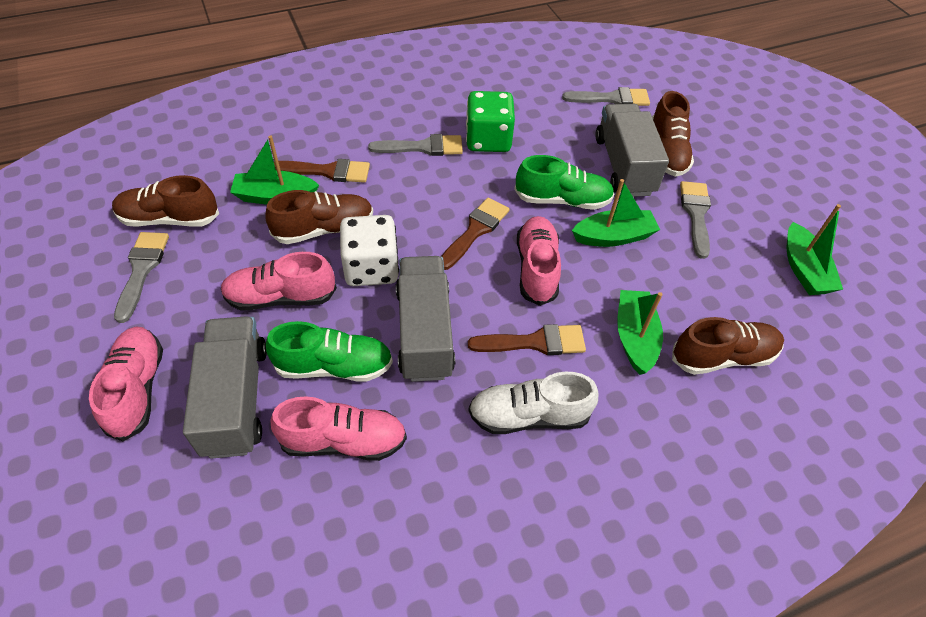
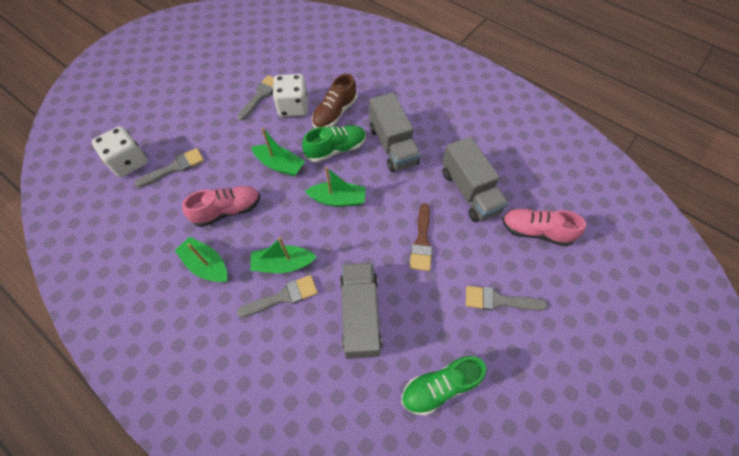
brown brush: 3 -> 1
brown shoe: 4 -> 1
green dice: 1 -> 0
pink shoe: 4 -> 2
white dice: 1 -> 2
white shoe: 1 -> 0

